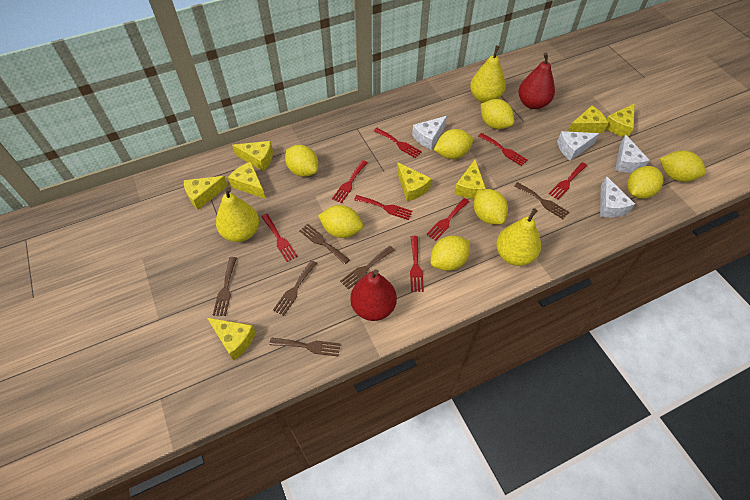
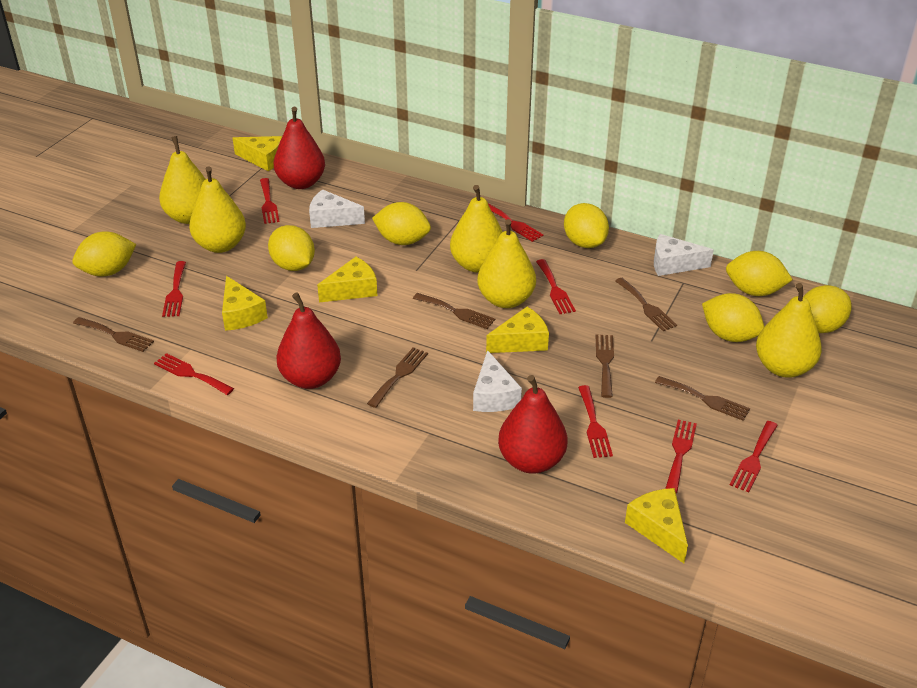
red pear: 2 -> 3
white cheese: 4 -> 3
yellow cheese: 8 -> 5
yellow lemon: 8 -> 7
yellow pear: 3 -> 5

